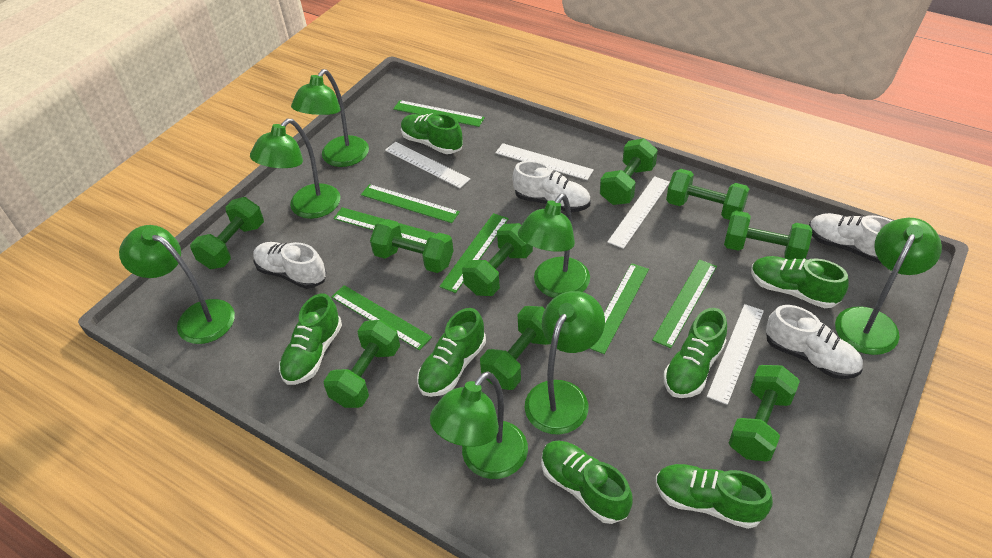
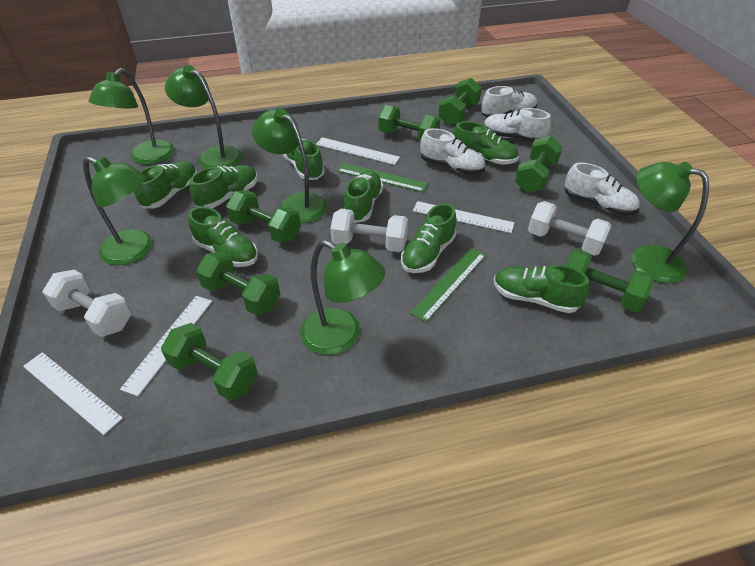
green dumbbell: 9 -> 7
green lamp: 7 -> 6
green ruler: 7 -> 2
green shoe: 7 -> 8
white dumbbell: 0 -> 3

